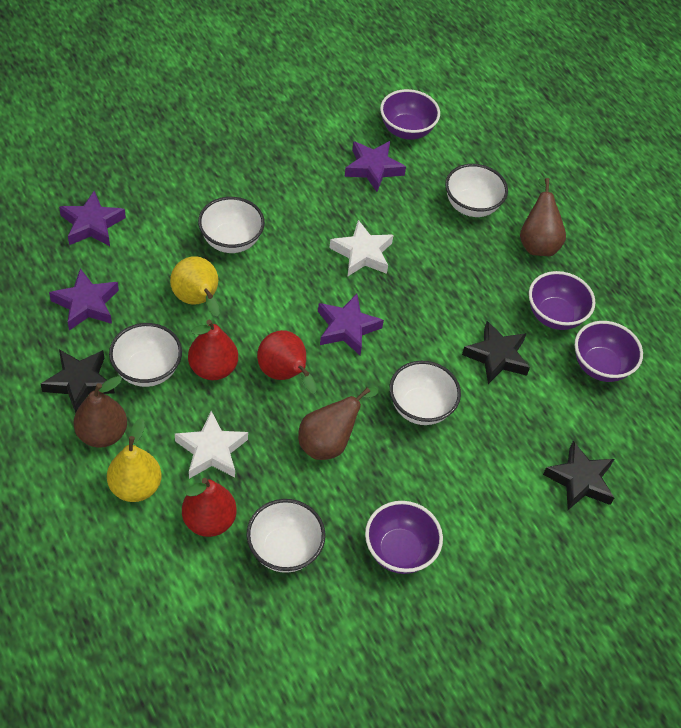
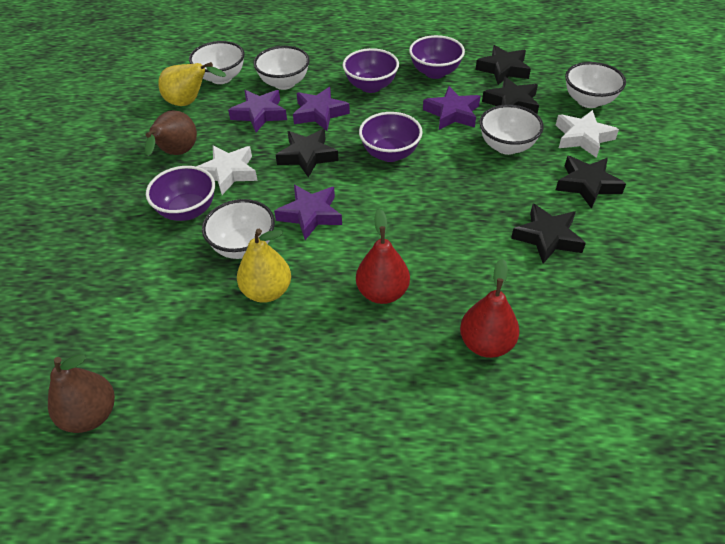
black star: 3 -> 5
brown pear: 3 -> 2
red pear: 3 -> 2

